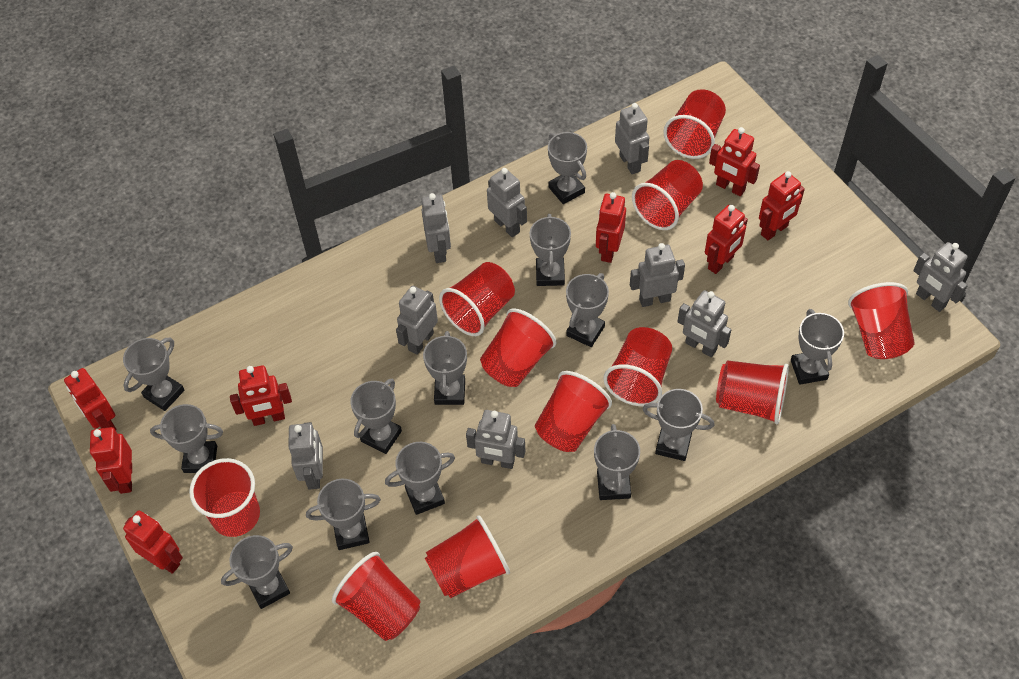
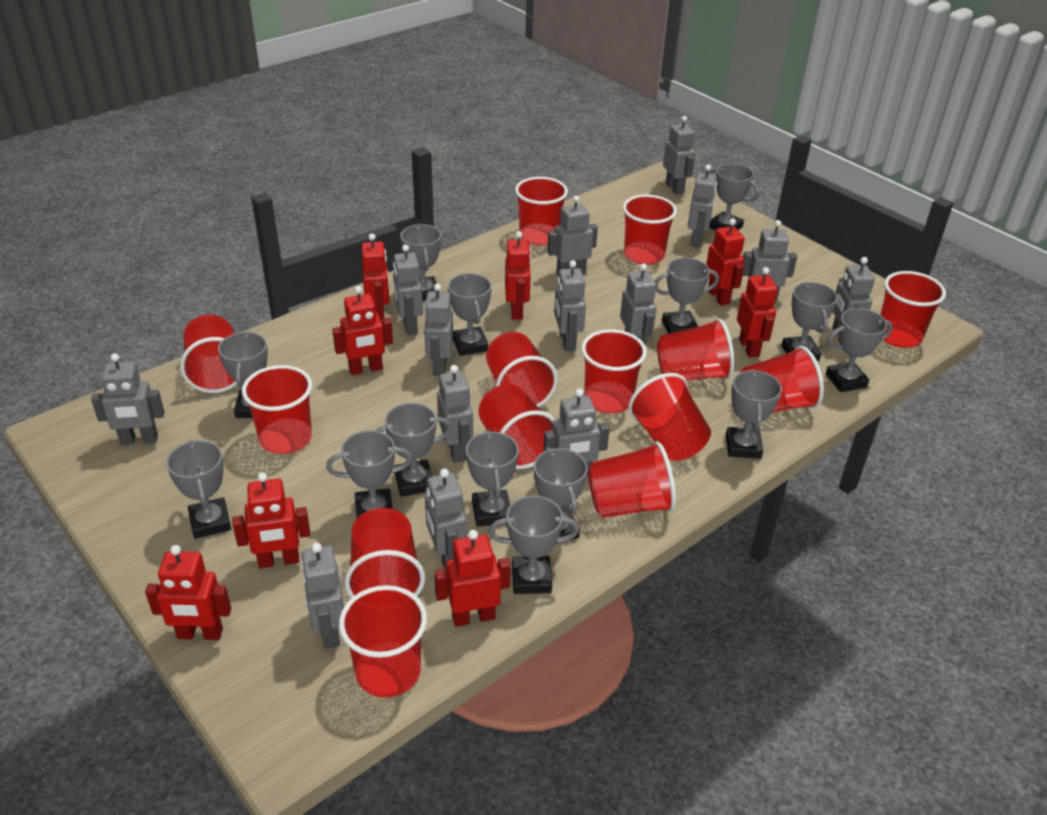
grey robot: 9 -> 14
grey trophy: 13 -> 14
red cup: 11 -> 14

